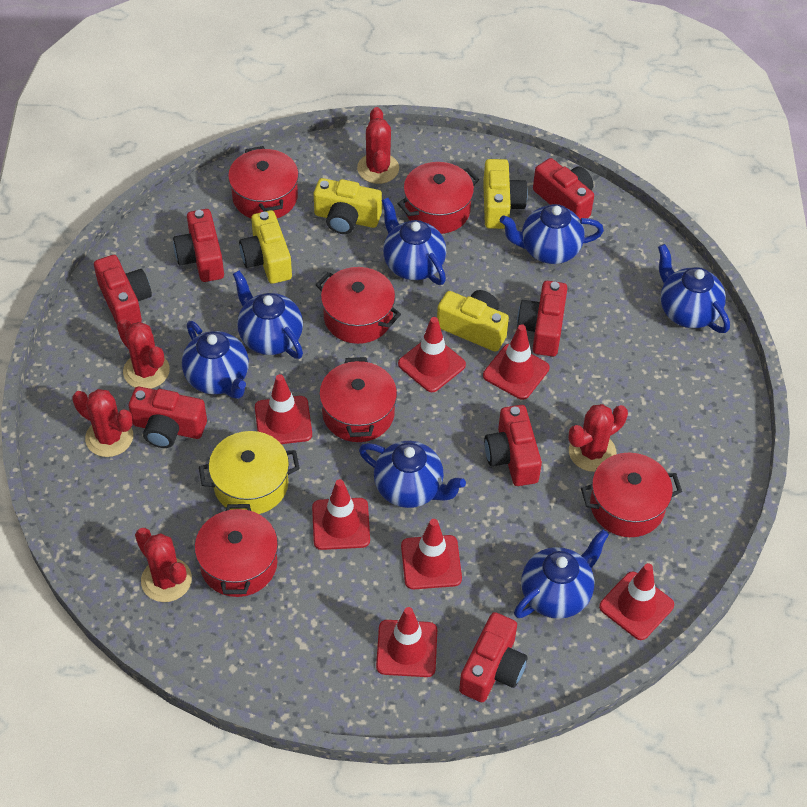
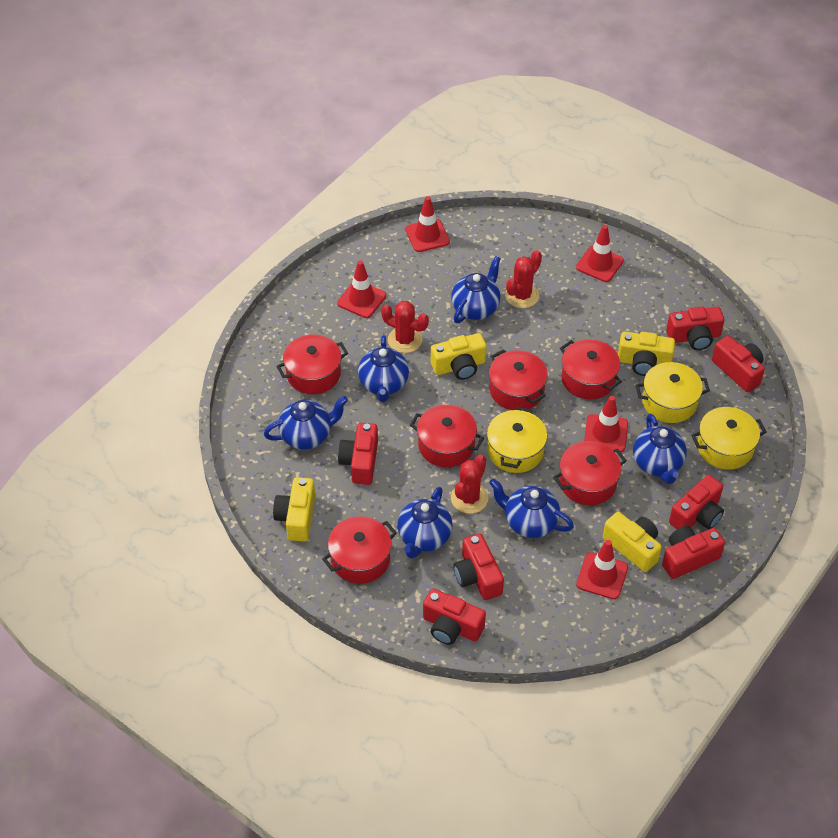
blue teapot: 7 -> 6
red cactus: 5 -> 3
red traffic cone: 7 -> 5
yellow pot: 1 -> 3

